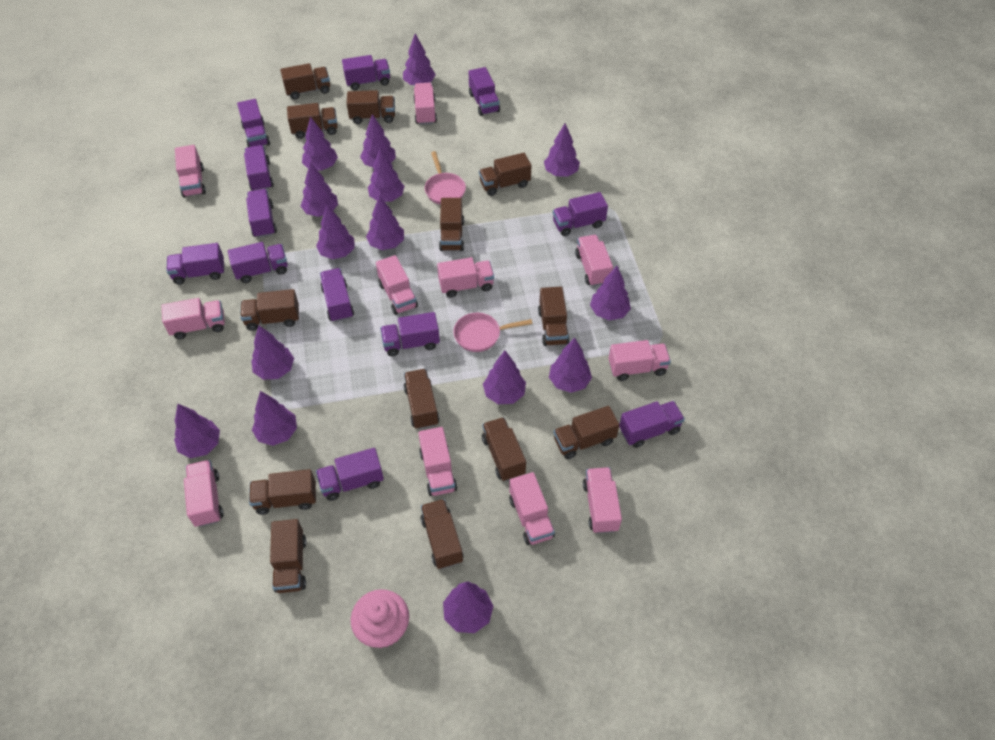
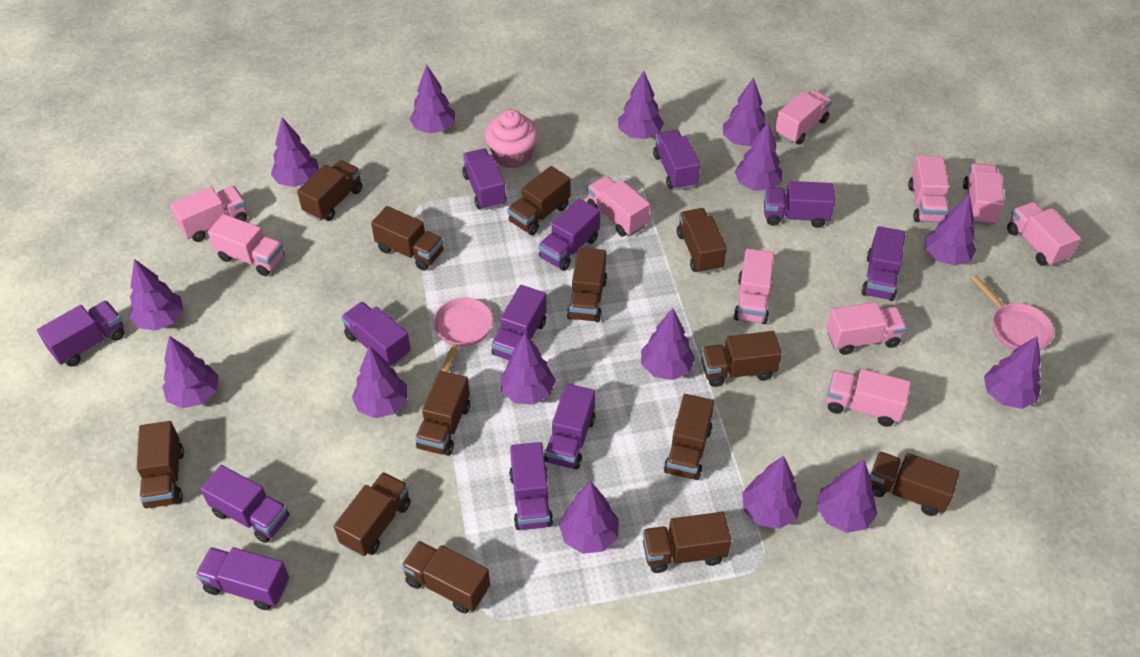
pink truck: 11 -> 10

